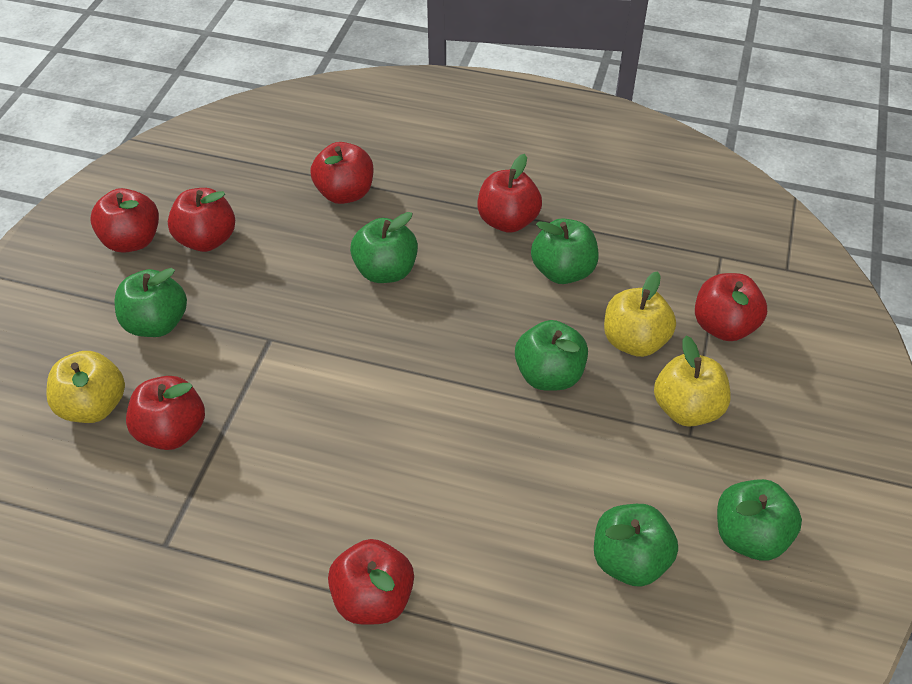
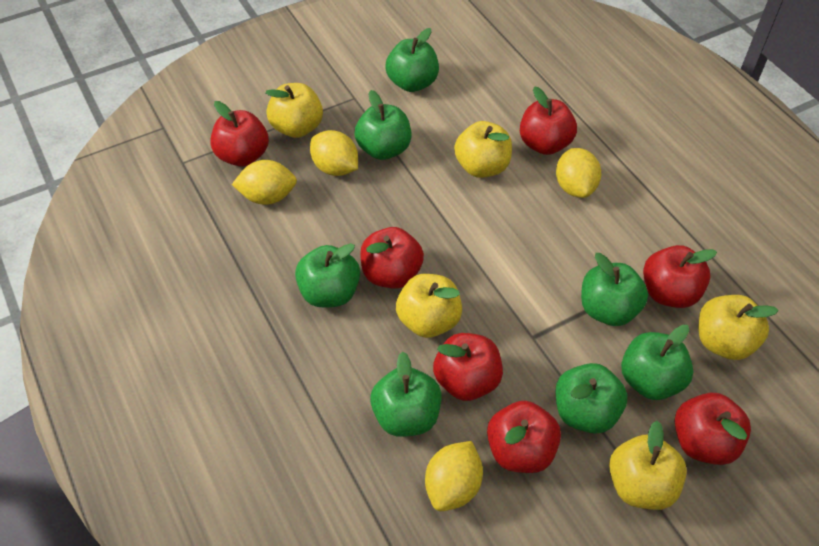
green apple: 6 -> 7
yellow apple: 3 -> 5
yellow lemon: 0 -> 4

